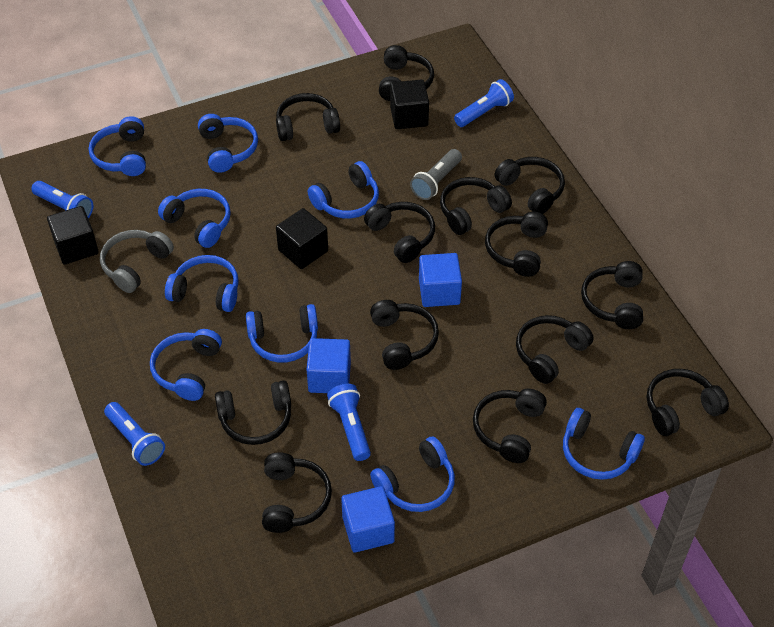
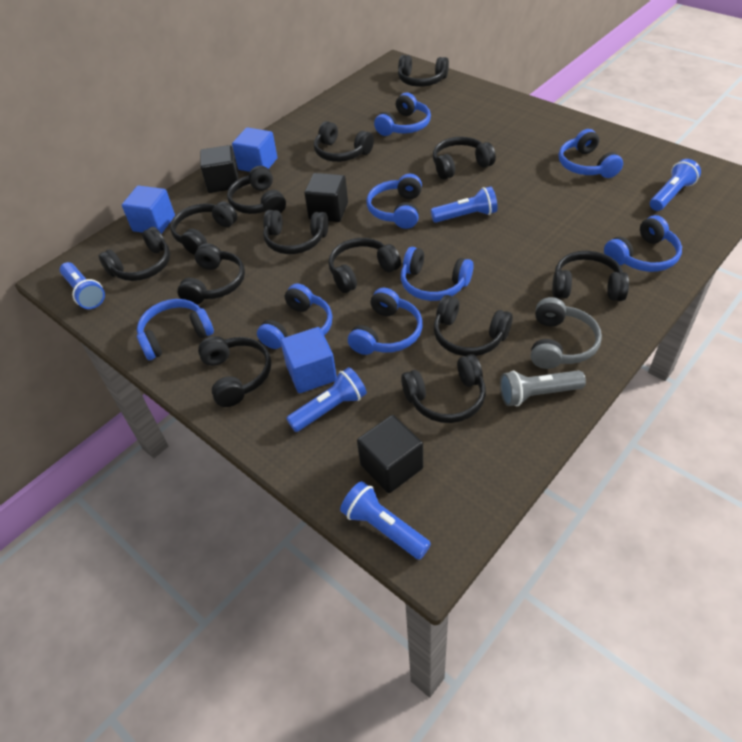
blue flashlight: 4 -> 5
blue headphones: 9 -> 8

